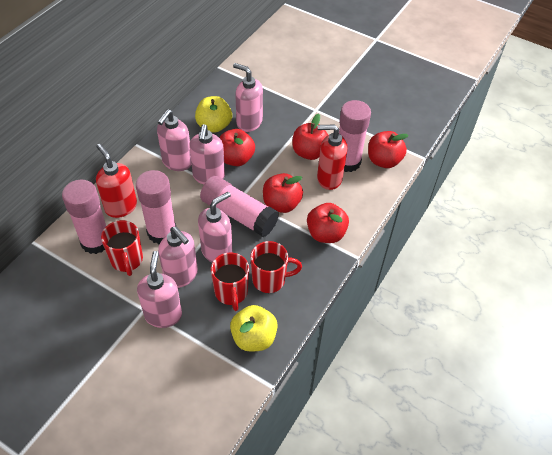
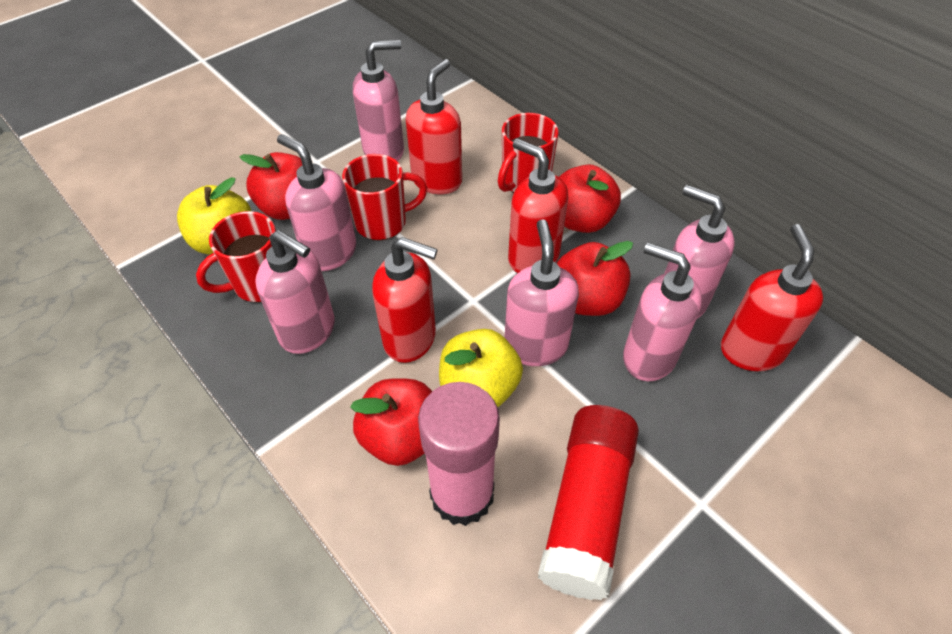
pink glue stick: 4 -> 1
red apple: 5 -> 4
red glue stick: 0 -> 1
red soap dispenser: 2 -> 4

